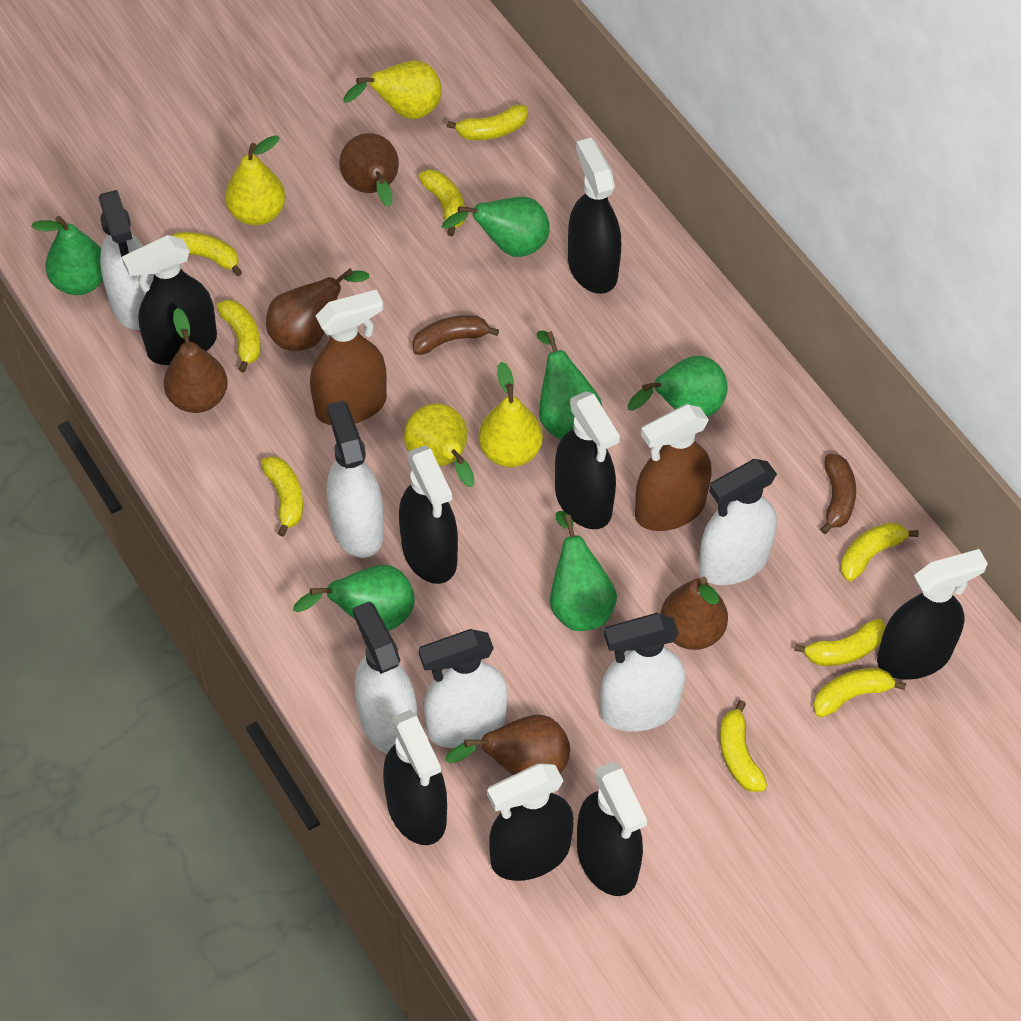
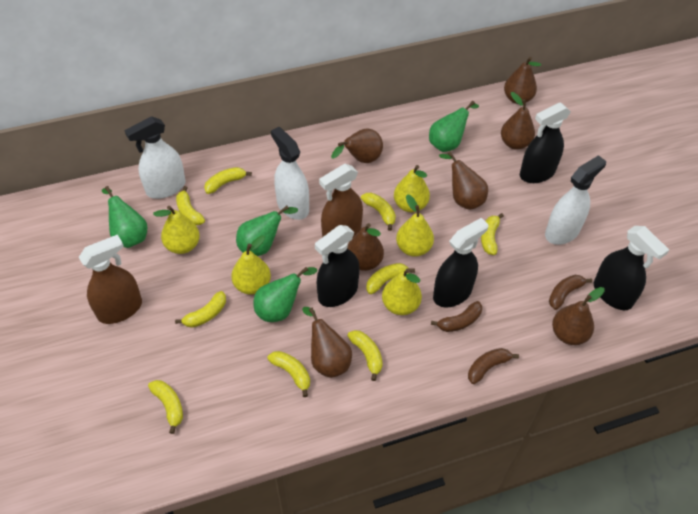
black spray bottle: 8 -> 4
brown banana: 2 -> 3
brown pear: 5 -> 7
green pear: 6 -> 4
white spray bottle: 6 -> 3
yellow pear: 4 -> 5

